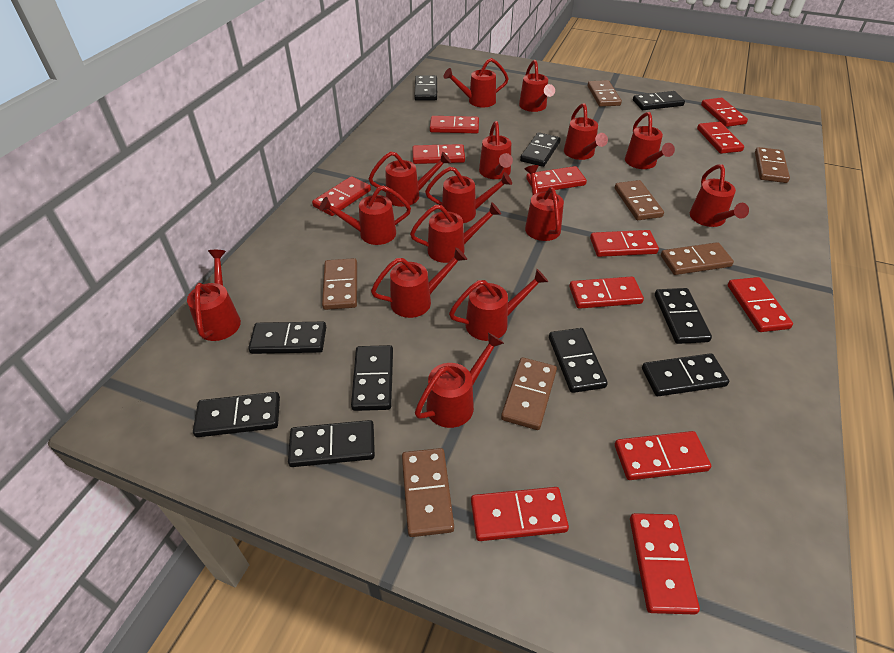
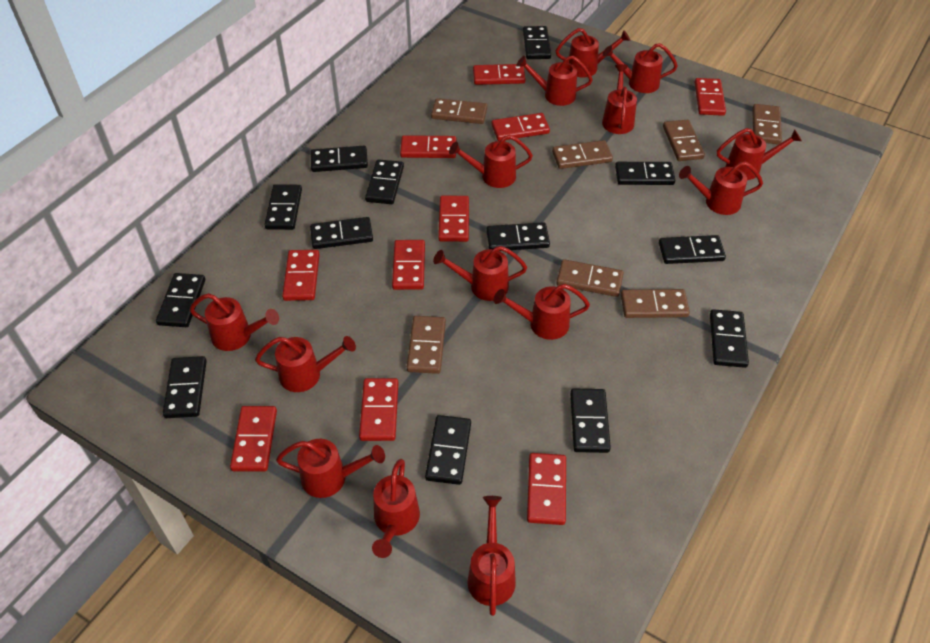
black domino: 10 -> 13
red domino: 12 -> 10
red watering can: 15 -> 14

